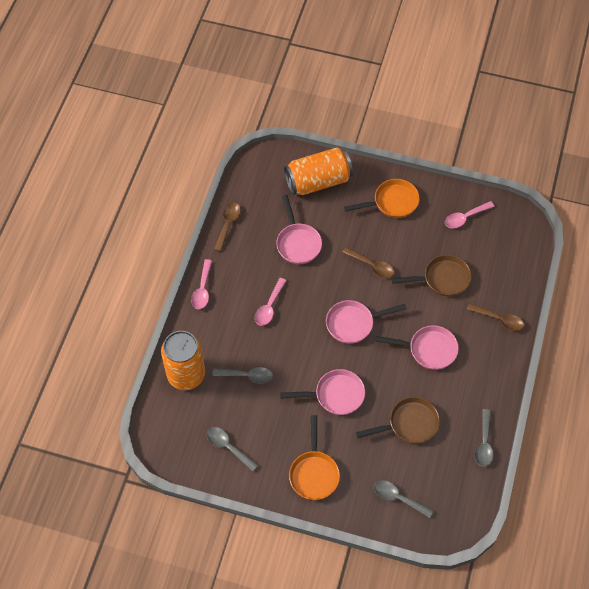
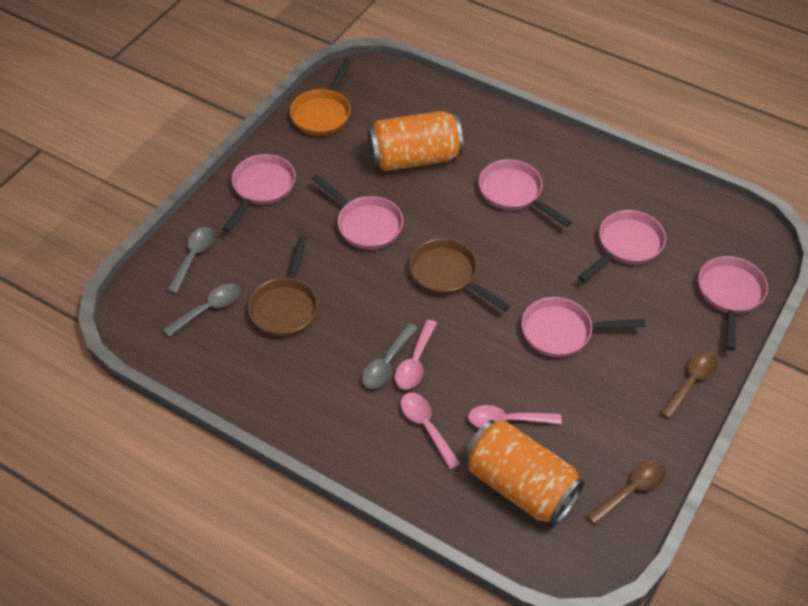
brown spoon: 3 -> 2
grey spoon: 4 -> 3
orange pan: 2 -> 1
pink pan: 4 -> 6

